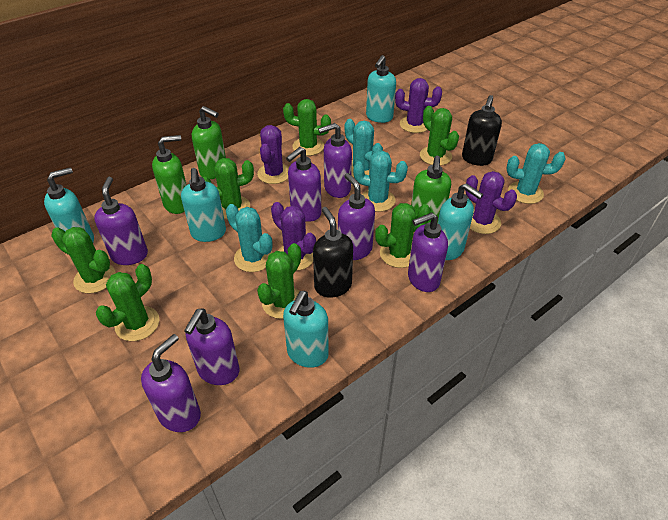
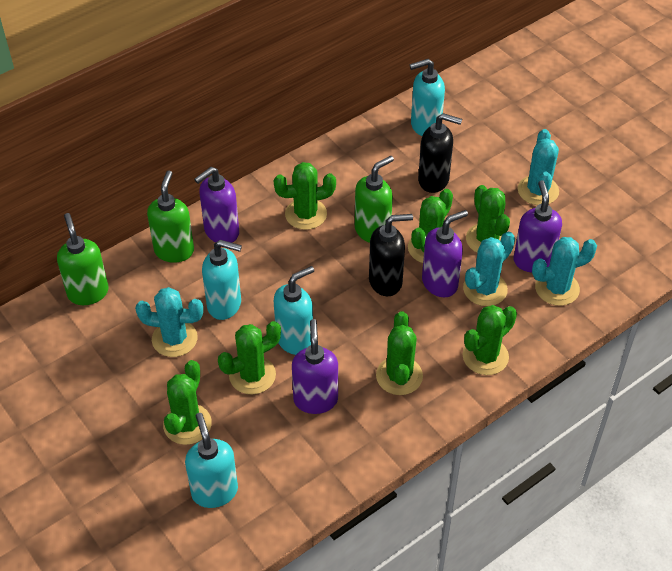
purple cactus: 4 -> 0
purple soap dispenser: 7 -> 4
turquoise soap dispenser: 5 -> 4

